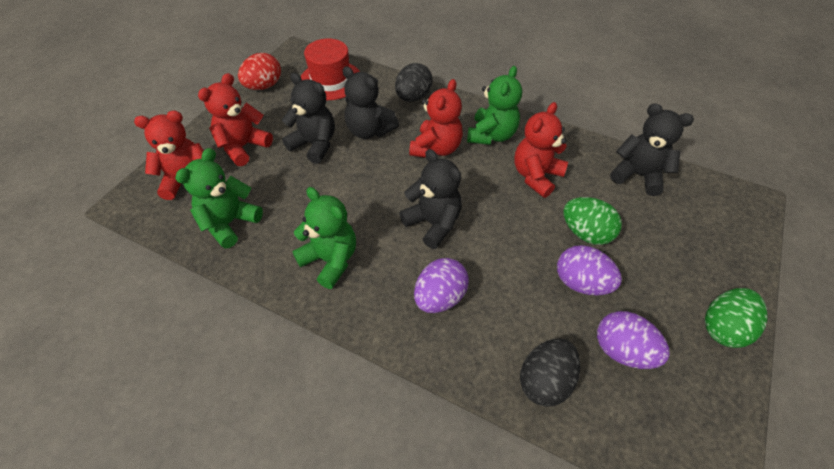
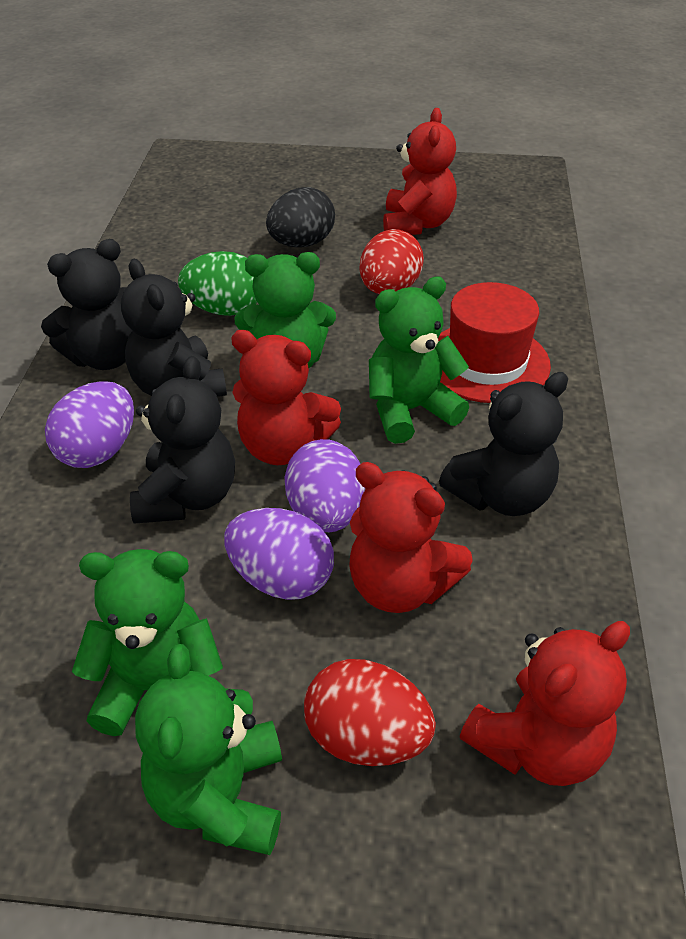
black egg: 2 -> 1
green egg: 2 -> 1
green teddy bear: 3 -> 4
red egg: 1 -> 2

